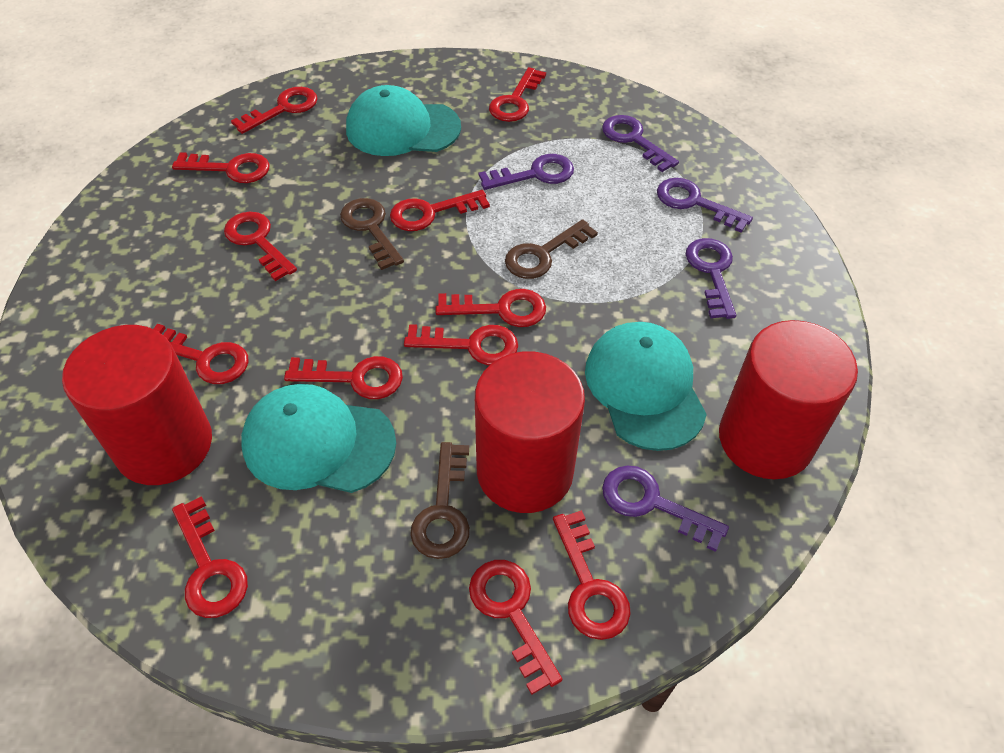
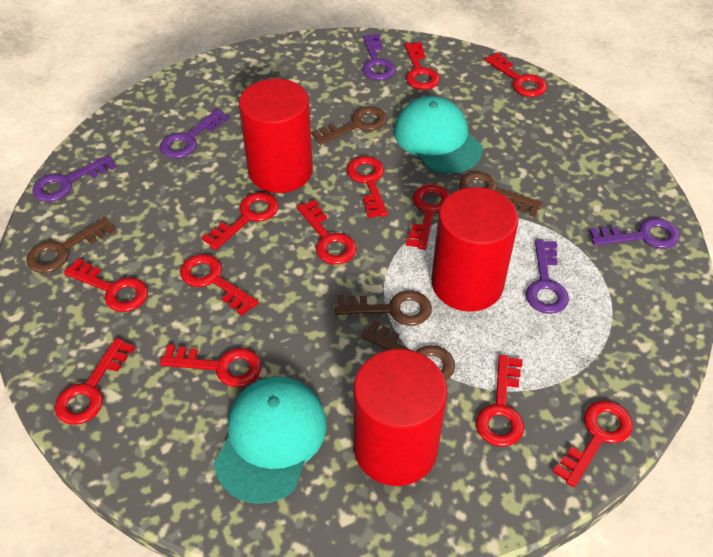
brown key: 3 -> 5
turquoise cap: 3 -> 2

